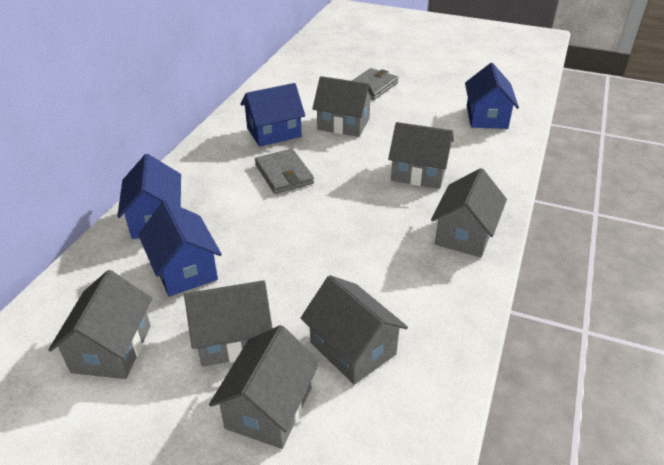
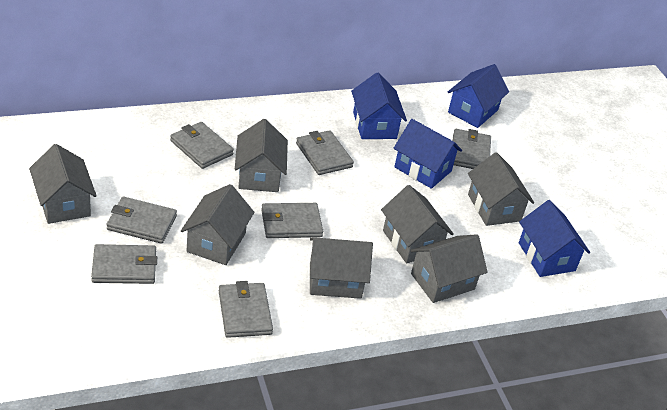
grey wallet: 2 -> 7

